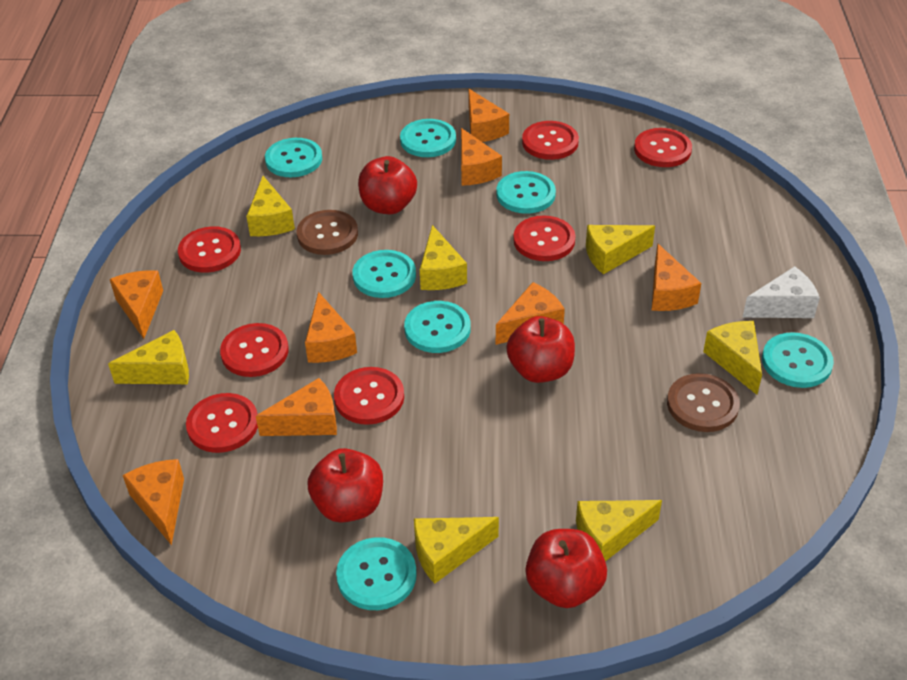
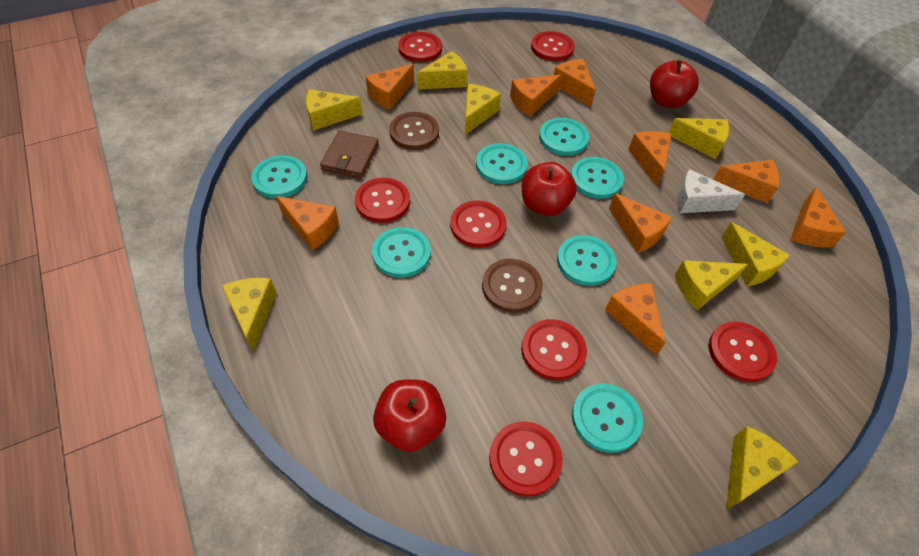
brown wallet: 0 -> 1
orange cheese: 8 -> 9
red apple: 4 -> 3
yellow cheese: 7 -> 8

